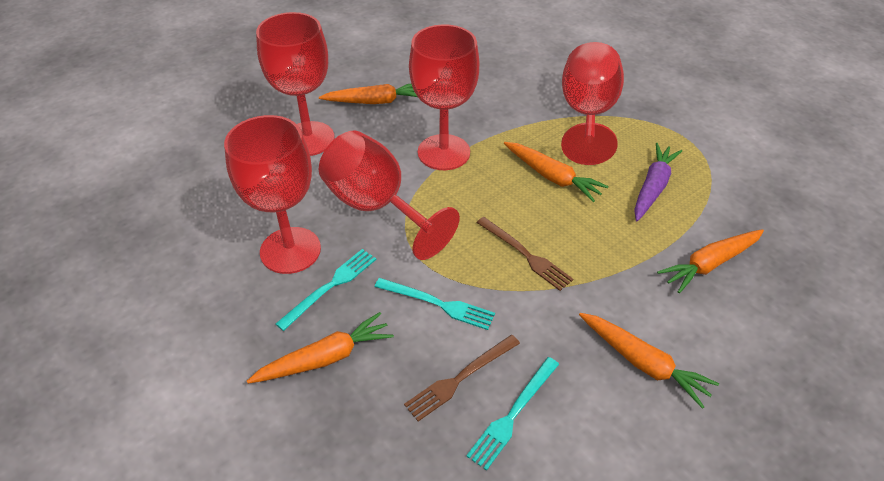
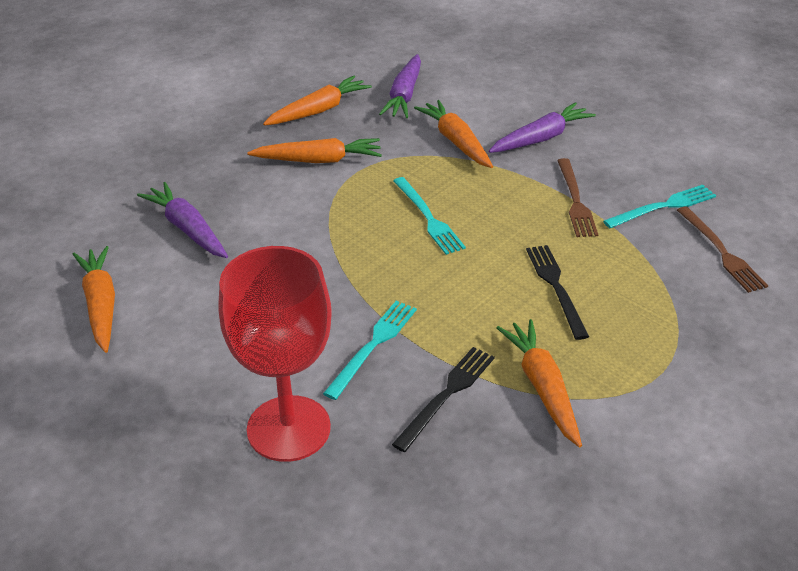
black fork: 0 -> 2
purple carrot: 1 -> 3
red goblet: 5 -> 1

